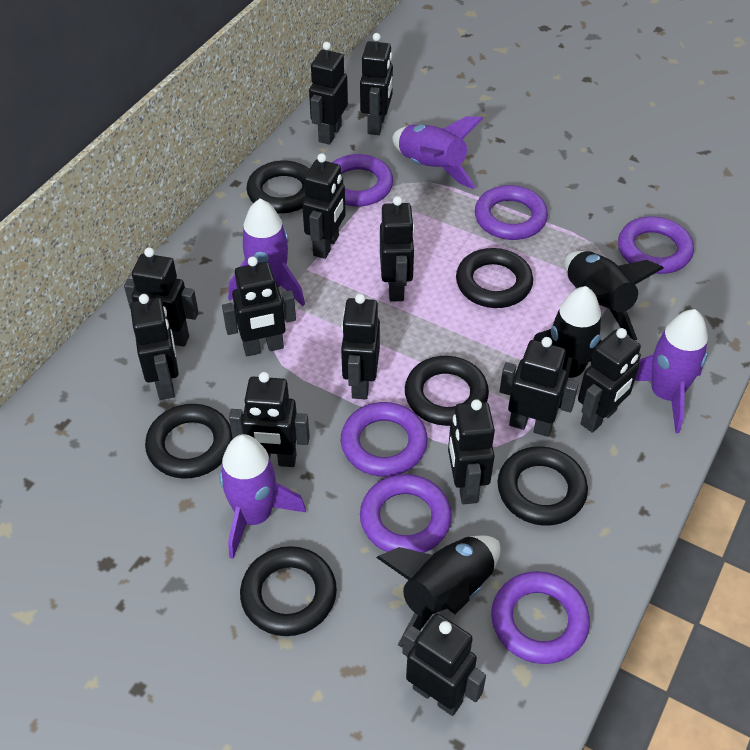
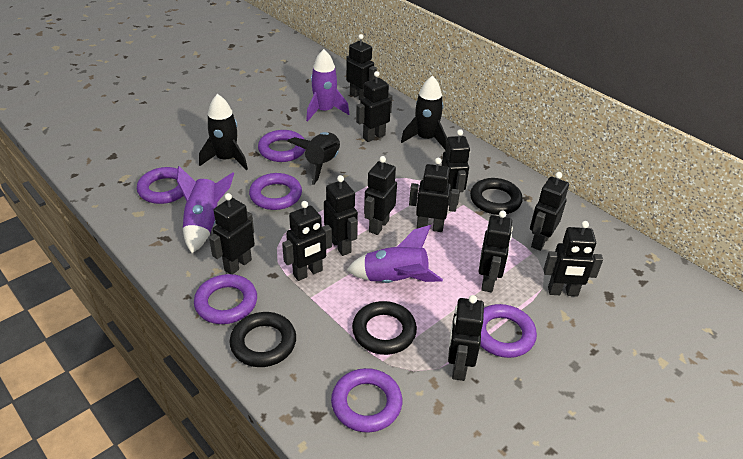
black ring: 6 -> 3
black robot: 13 -> 12
purple rocket: 4 -> 3

